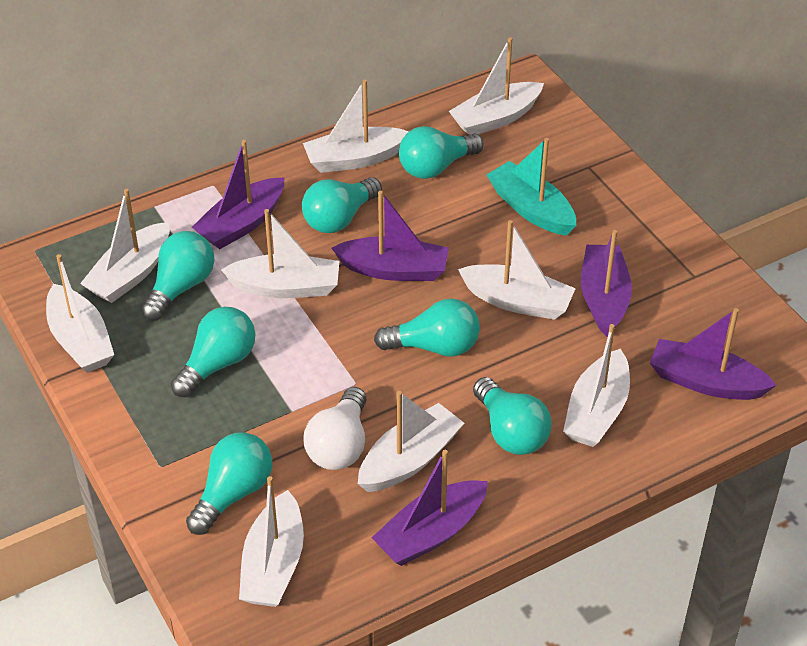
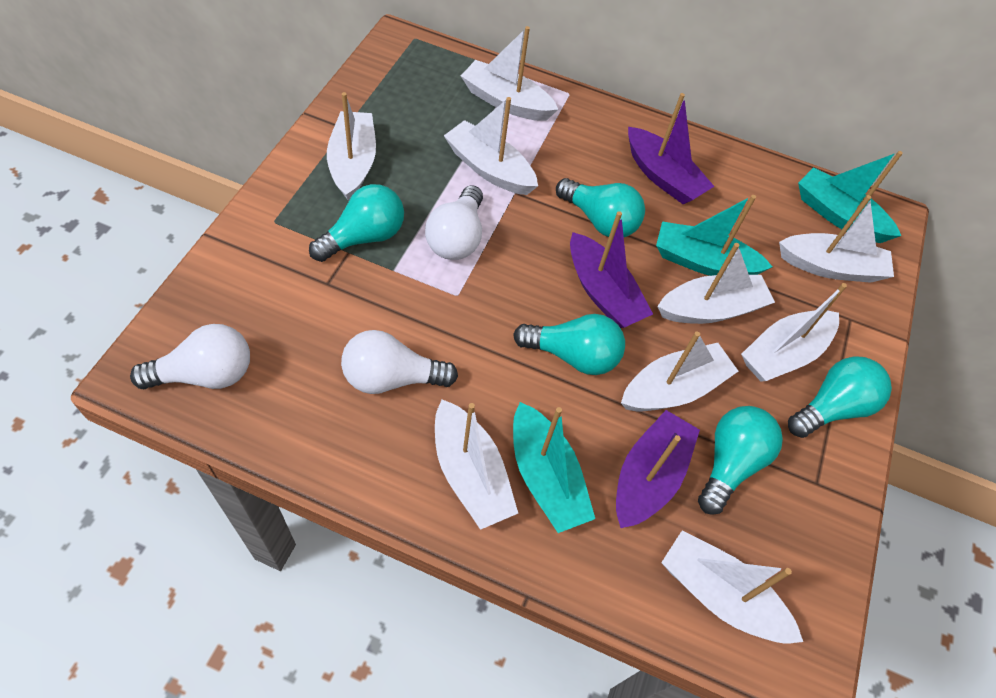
purple boat: 5 -> 3
turquoise boat: 1 -> 3
turquoise light bulb: 7 -> 5
white light bulb: 1 -> 3

